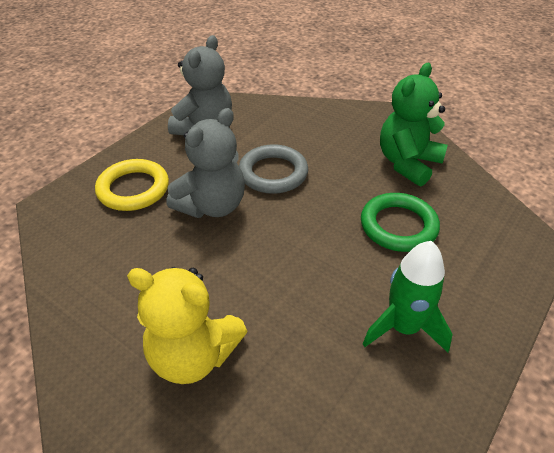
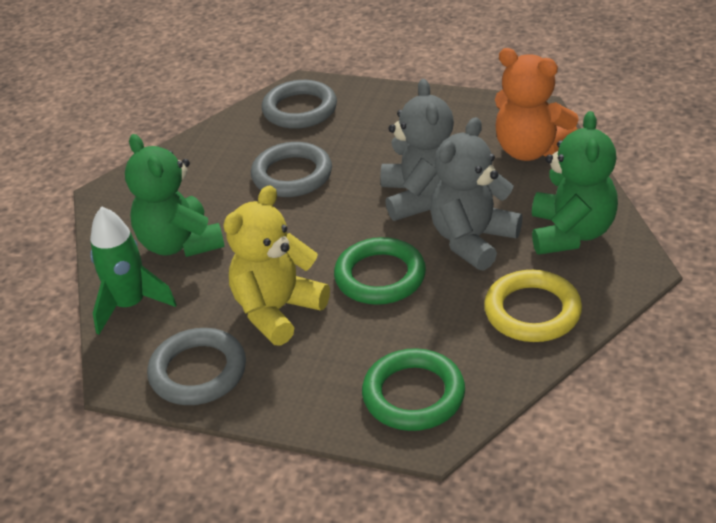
green ring: 1 -> 2
green teddy bear: 1 -> 2
grey ring: 1 -> 3
orange teddy bear: 0 -> 1

